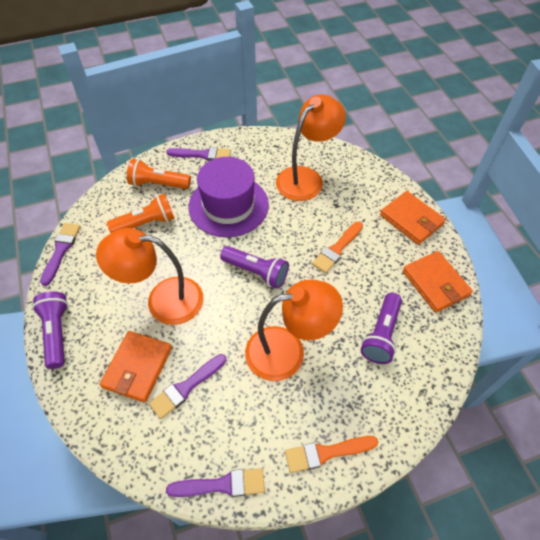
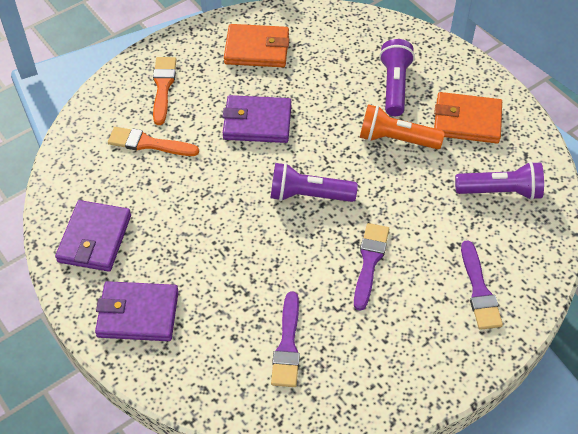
orange flashlight: 2 -> 1
orange lamp: 3 -> 0
orange wallet: 3 -> 2
purple brush: 4 -> 3
purple hat: 1 -> 0
purple wallet: 0 -> 3

